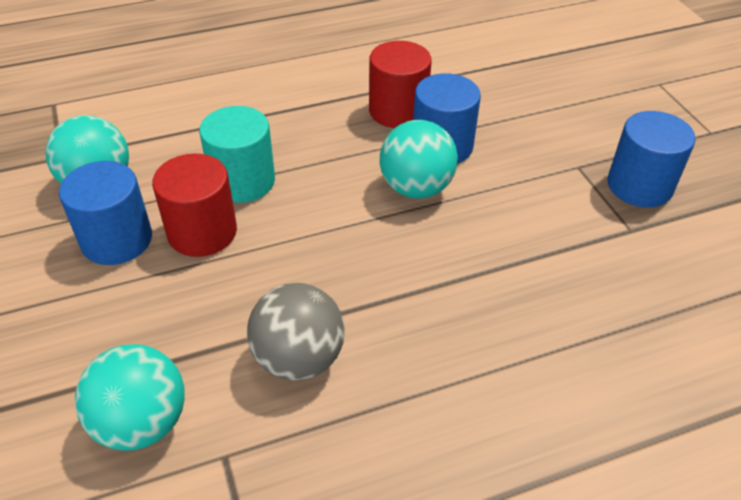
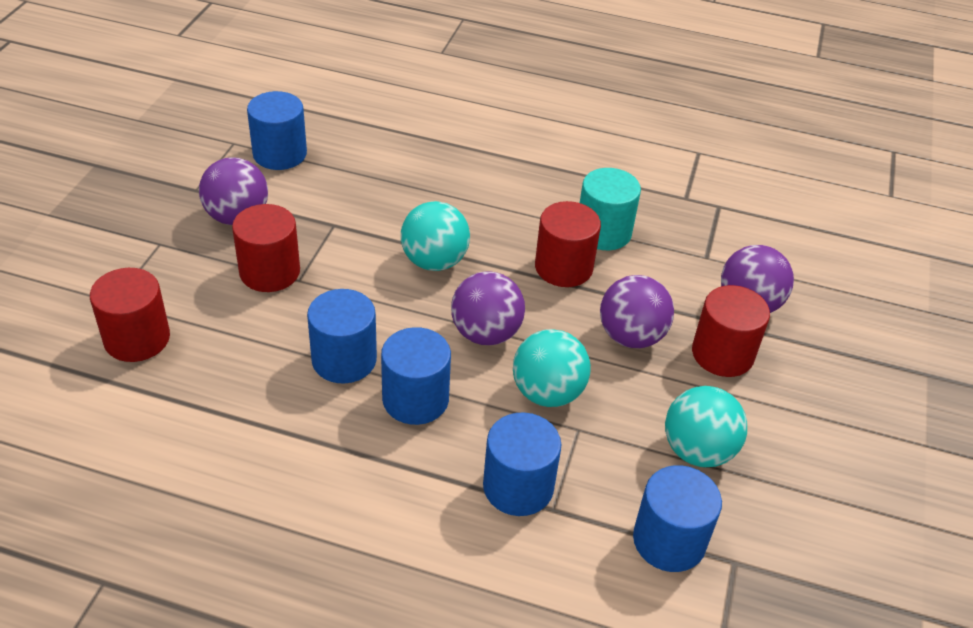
blue cylinder: 3 -> 5
grey ball: 1 -> 0
purple ball: 0 -> 4
red cylinder: 2 -> 4

